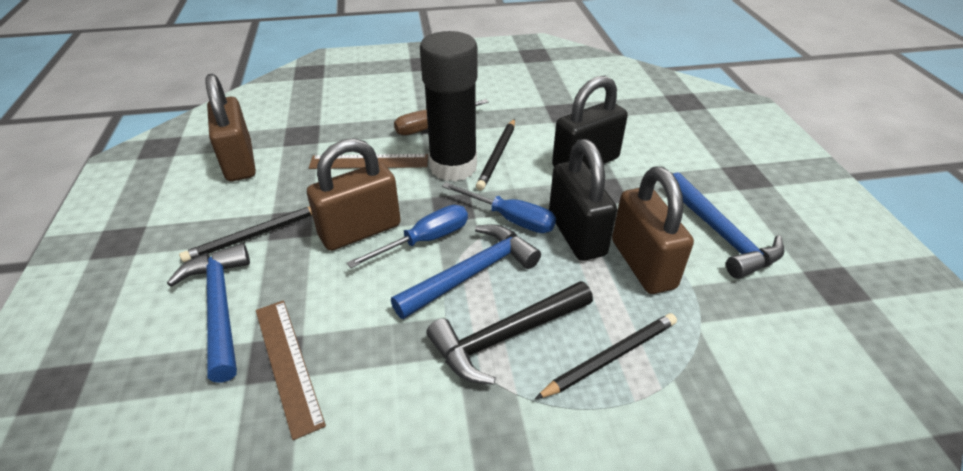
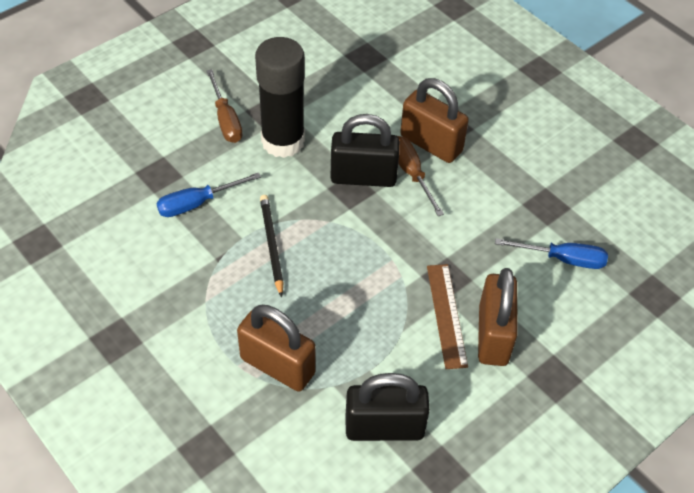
black hammer: 1 -> 0
black pencil: 3 -> 1
blue hammer: 3 -> 0
brown ruler: 2 -> 1
brown screwdriver: 1 -> 2

